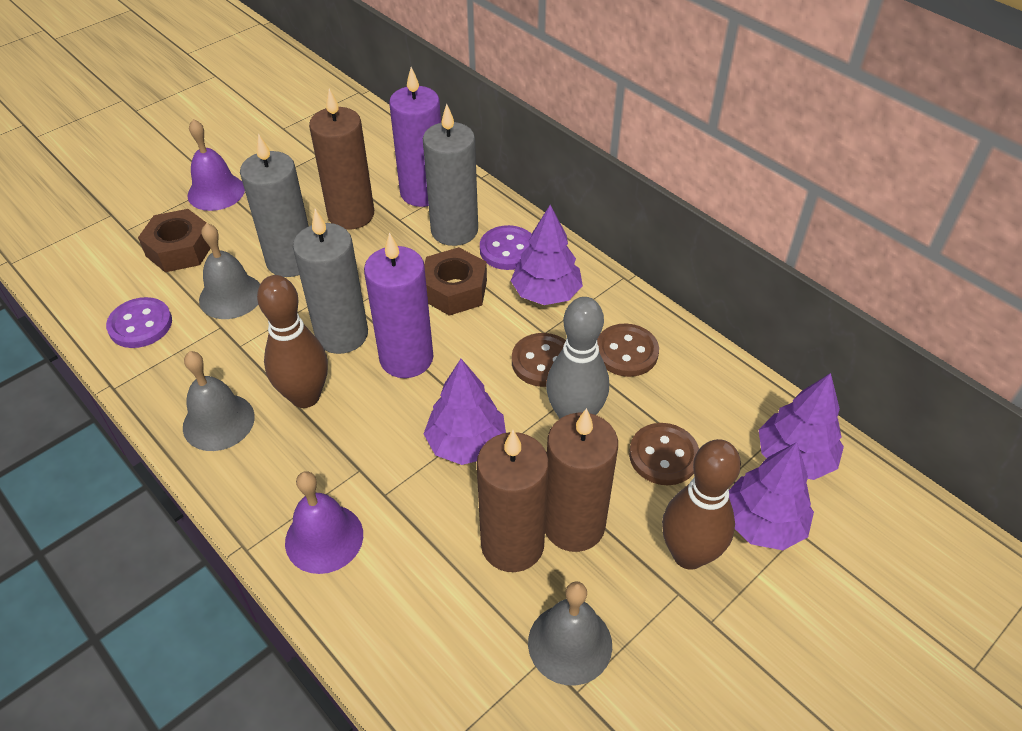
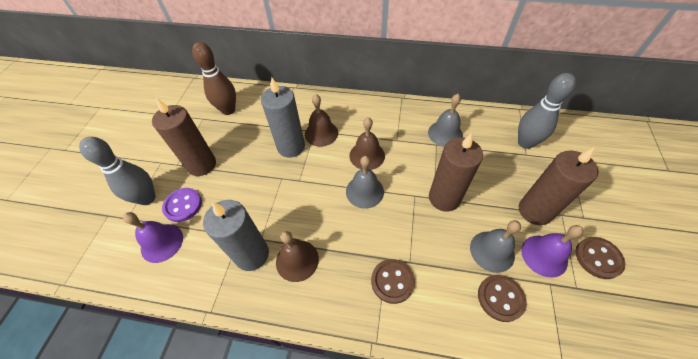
brown bell: 0 -> 3
brown bowling pin: 2 -> 1
brown nut: 2 -> 0
grey bowling pin: 1 -> 2
grey candle: 3 -> 2
purple button: 2 -> 1
purple candle: 2 -> 0
purple tree: 4 -> 0

